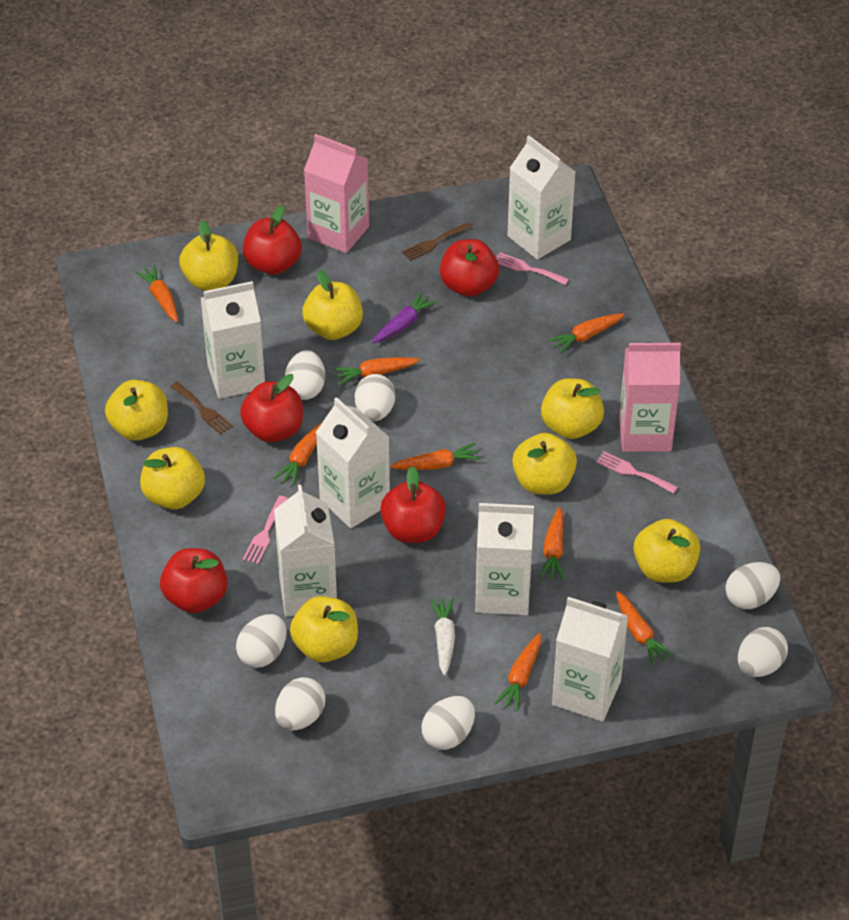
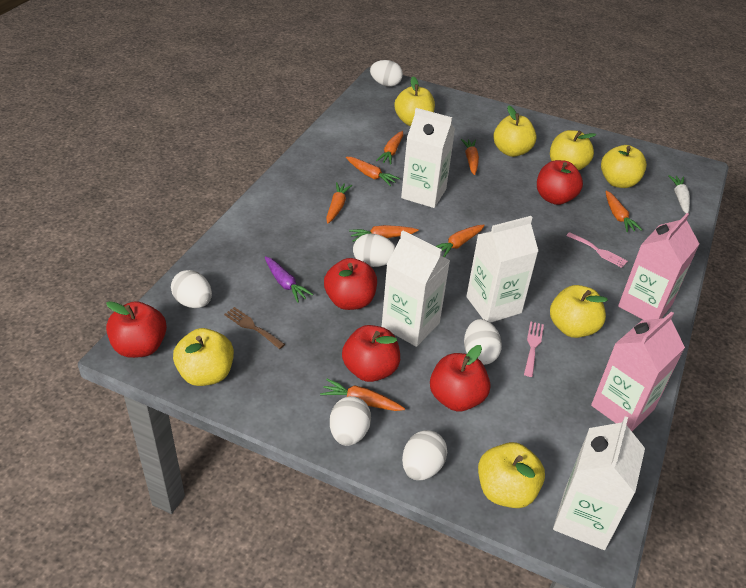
brown fork: 2 -> 1
pink fork: 3 -> 2
white carton: 6 -> 4
white egg: 7 -> 6
yellow apple: 8 -> 7

